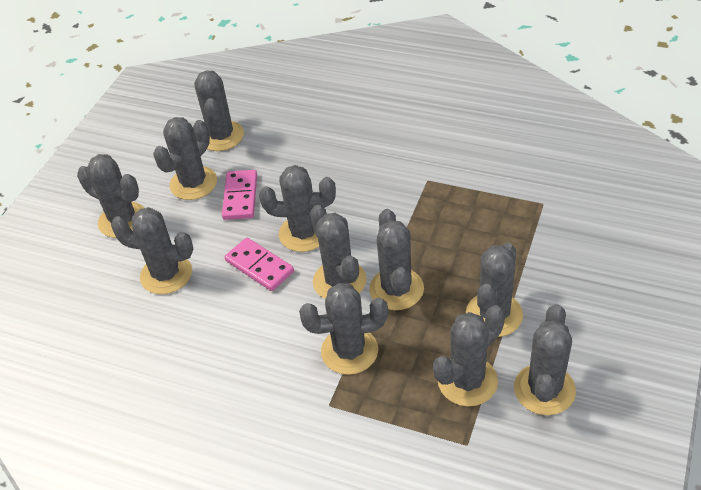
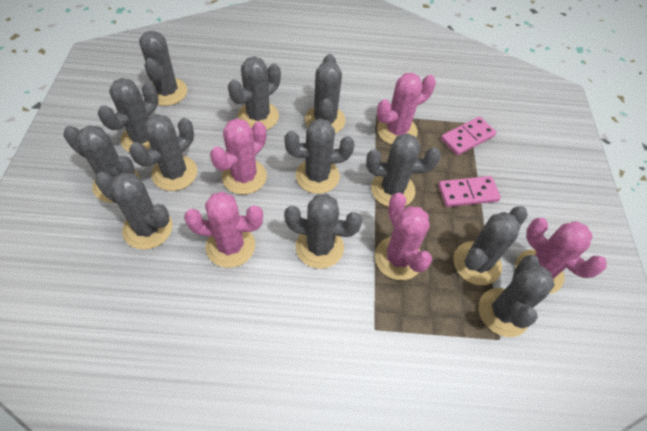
grey cactus: 11 -> 12
pink cactus: 0 -> 5

